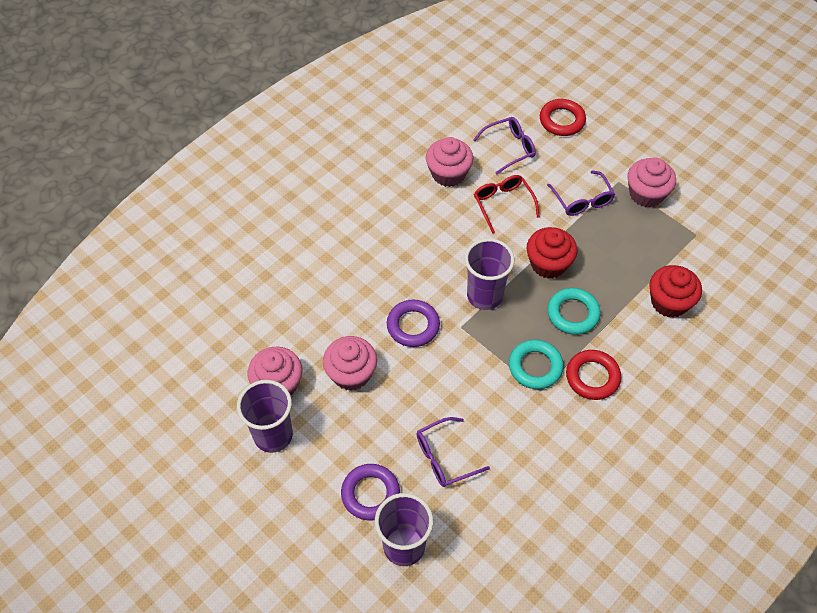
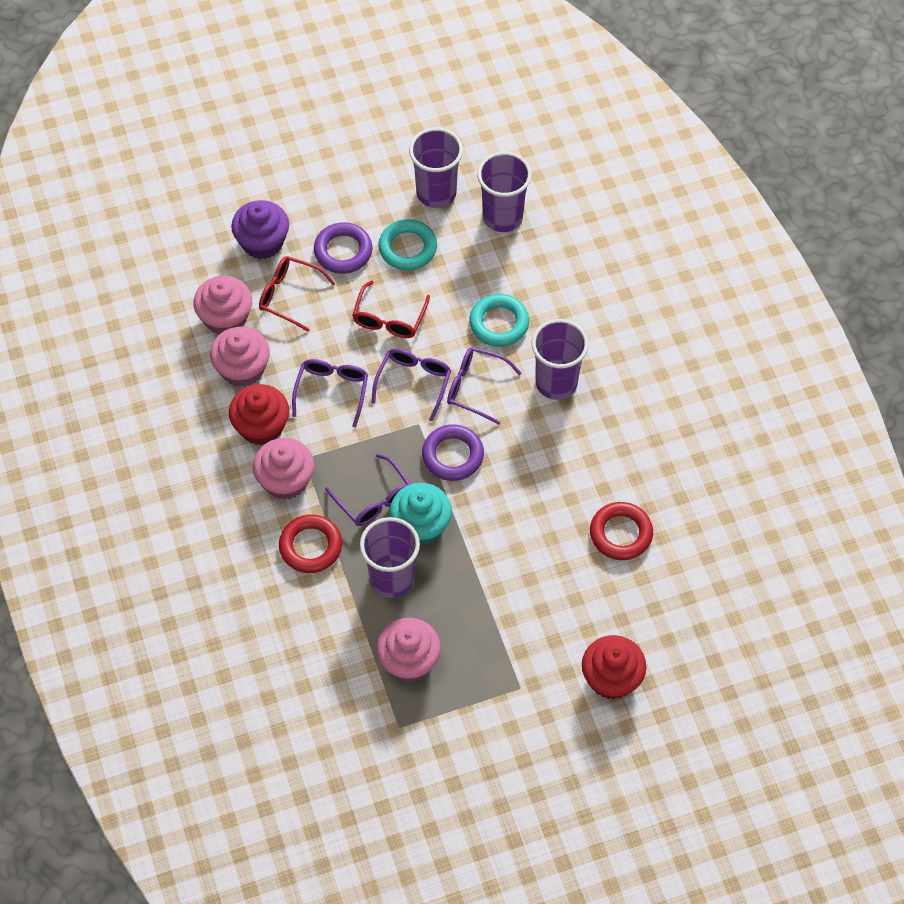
purple cup: 3 -> 4
purple cupcake: 0 -> 1
purple glasses: 3 -> 4
red glasses: 1 -> 2
turquoise cupcake: 0 -> 1

